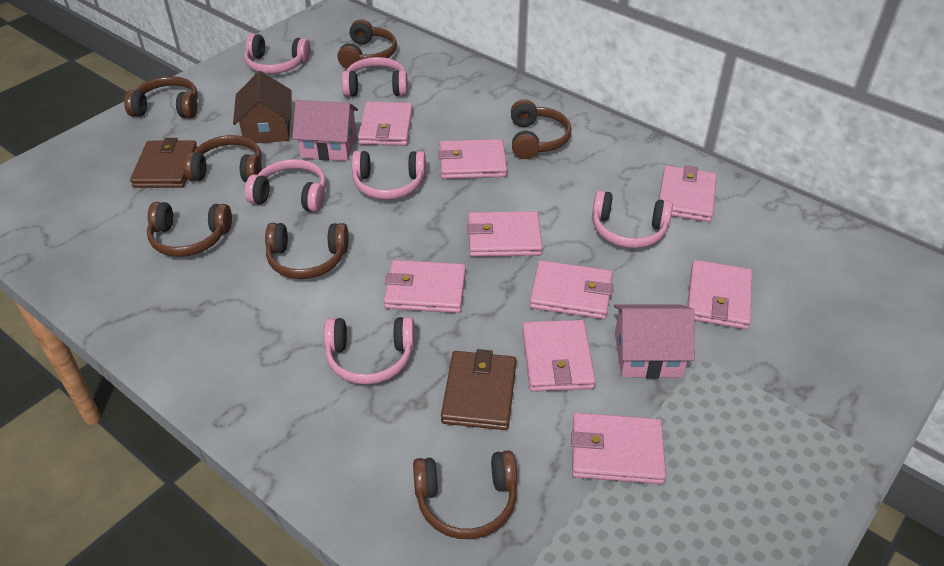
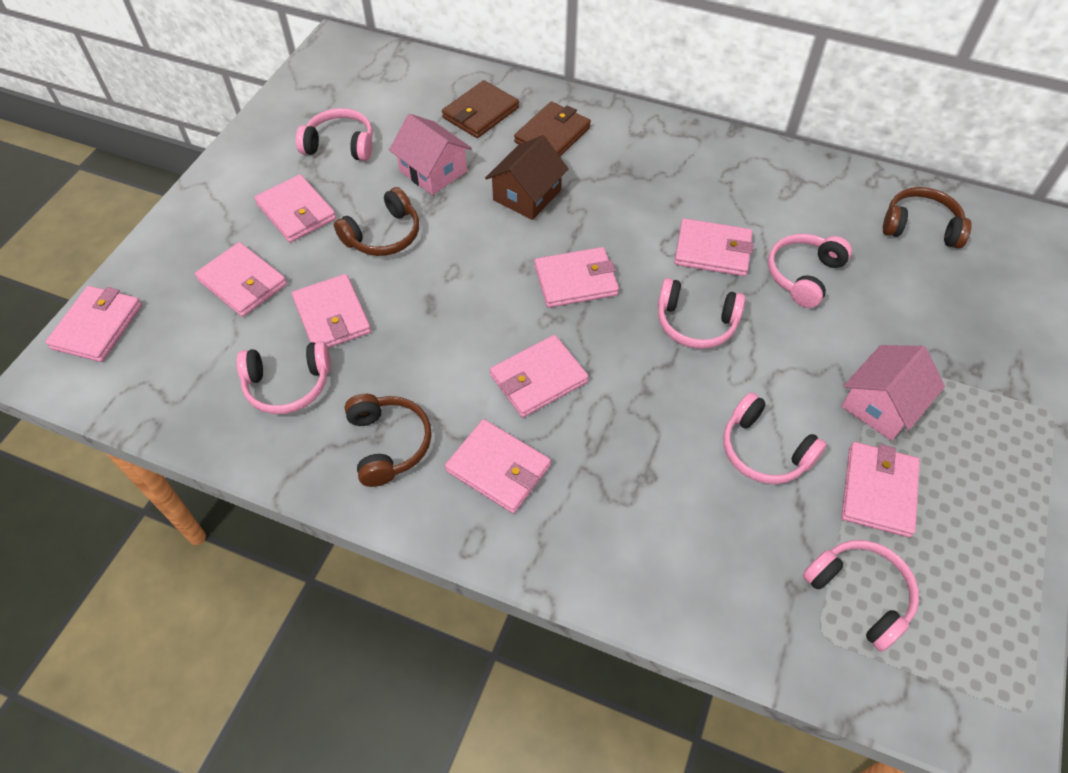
brown headphones: 7 -> 3

